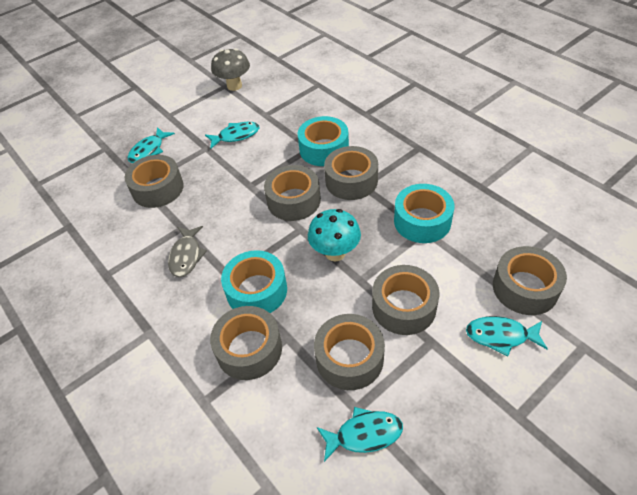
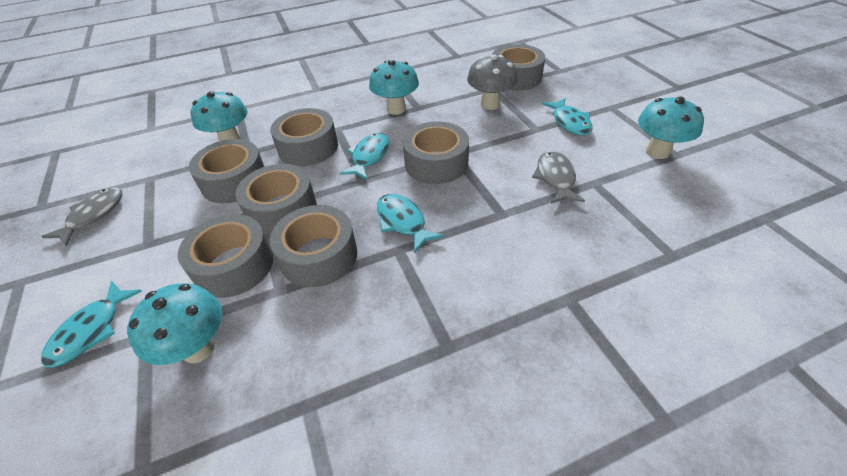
grey fish: 1 -> 2
turquoise mushroom: 1 -> 4
turquoise tape: 3 -> 0

